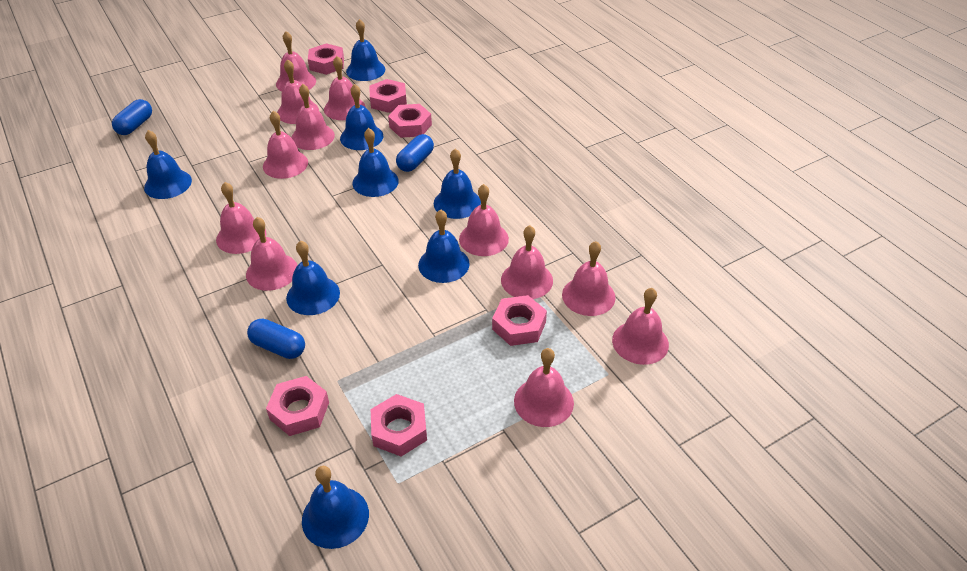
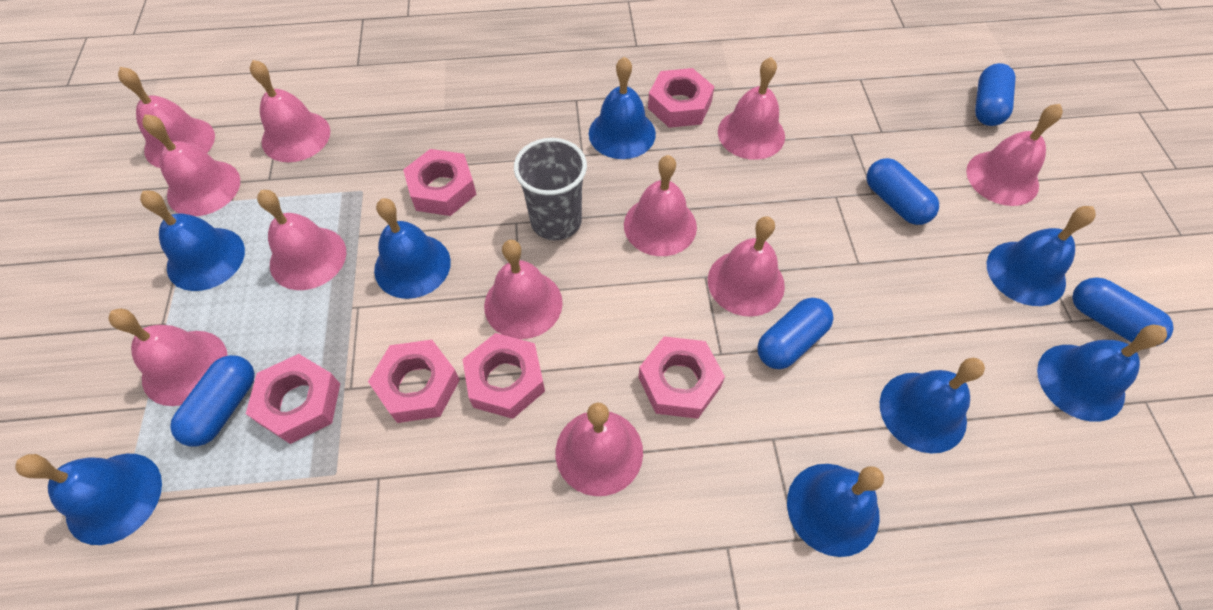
blue capsule: 3 -> 5
grey cup: 0 -> 1
pink bell: 12 -> 11

